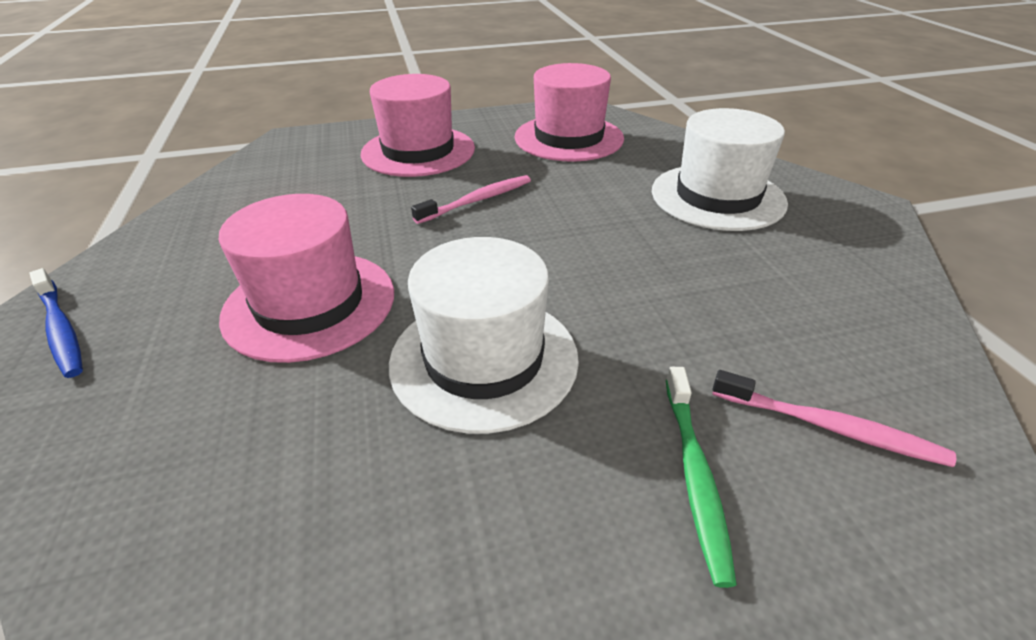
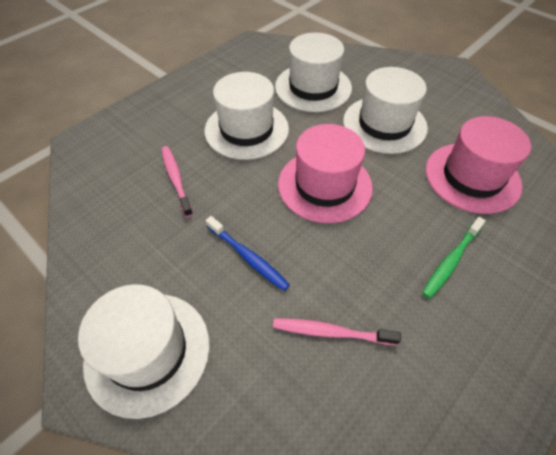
pink hat: 3 -> 2
white hat: 2 -> 4

